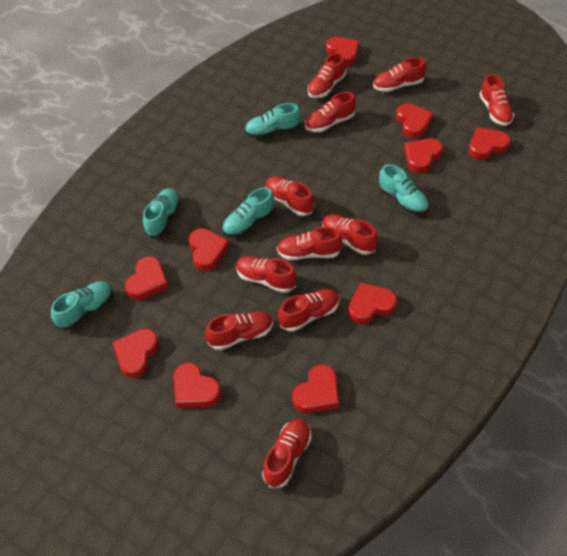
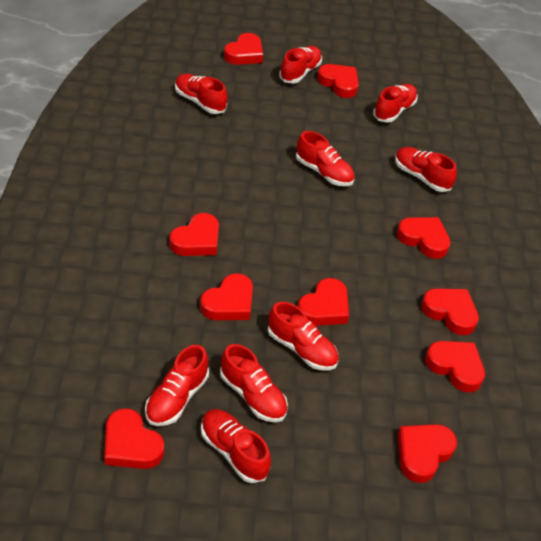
red shoe: 11 -> 9
turquoise shoe: 5 -> 0

